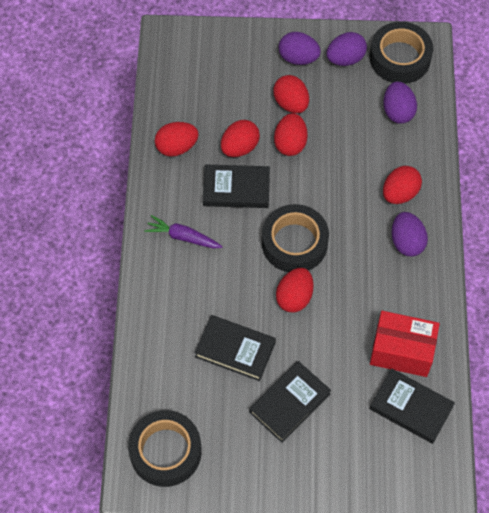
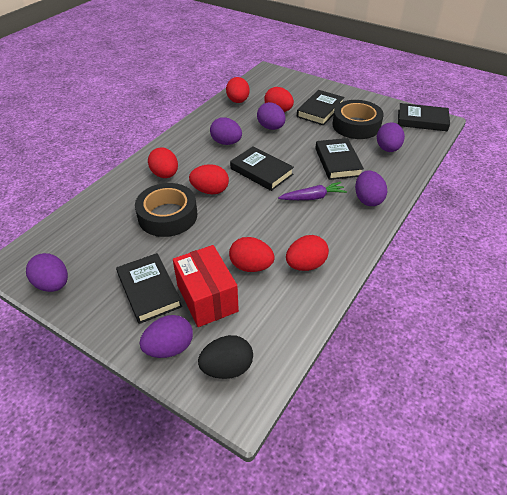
black book: 4 -> 5
black egg: 0 -> 1
black tape: 3 -> 2
purple egg: 4 -> 6

